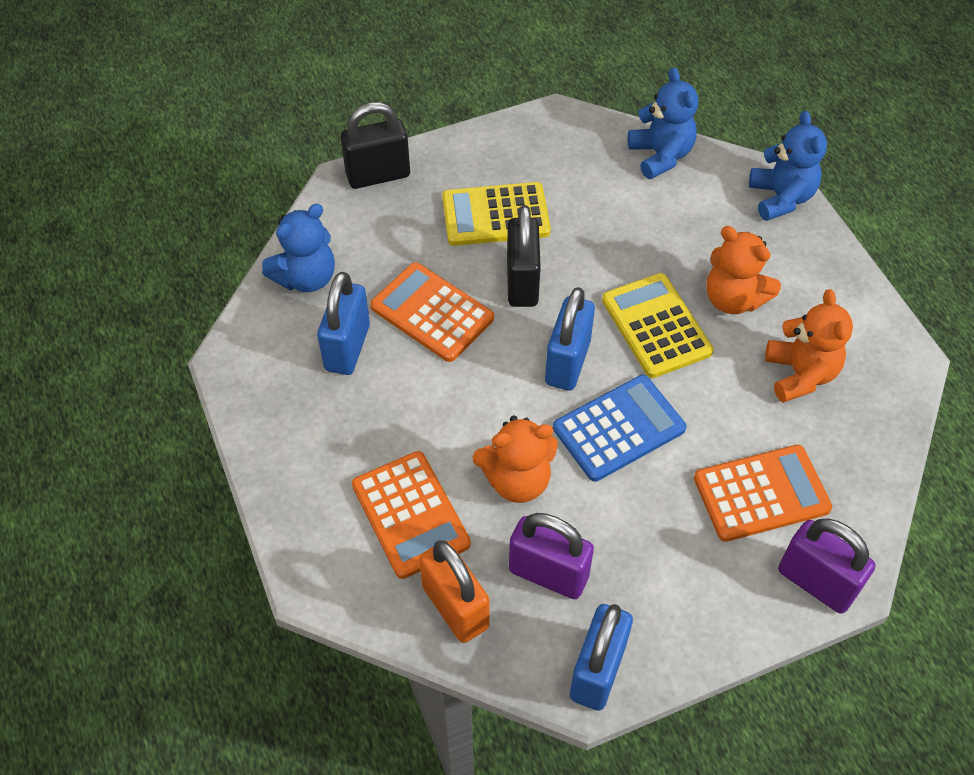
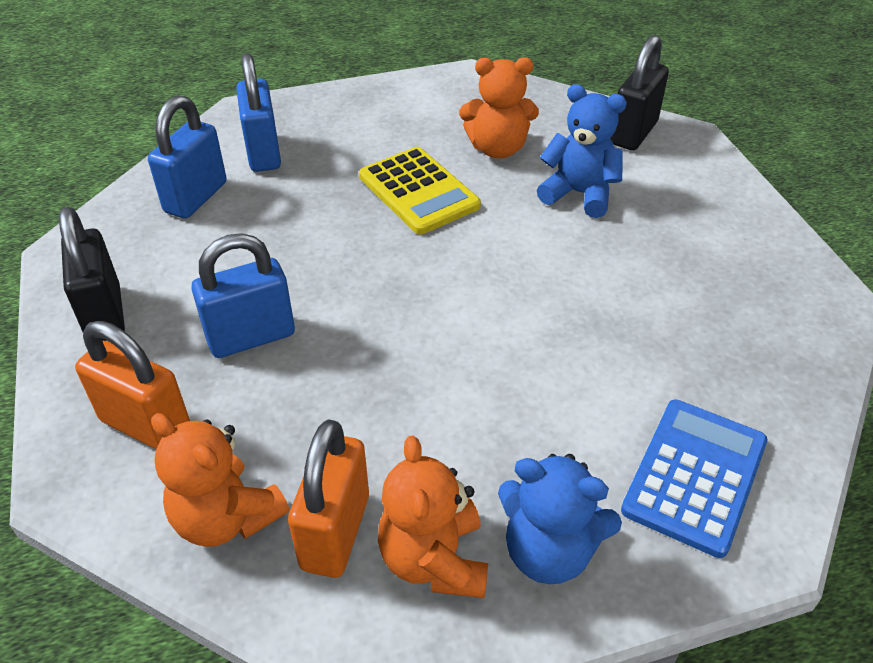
blue teddy bear: 3 -> 2
orange calculator: 3 -> 0
orange padlock: 1 -> 2
purple padlock: 2 -> 0
yellow calculator: 2 -> 1

